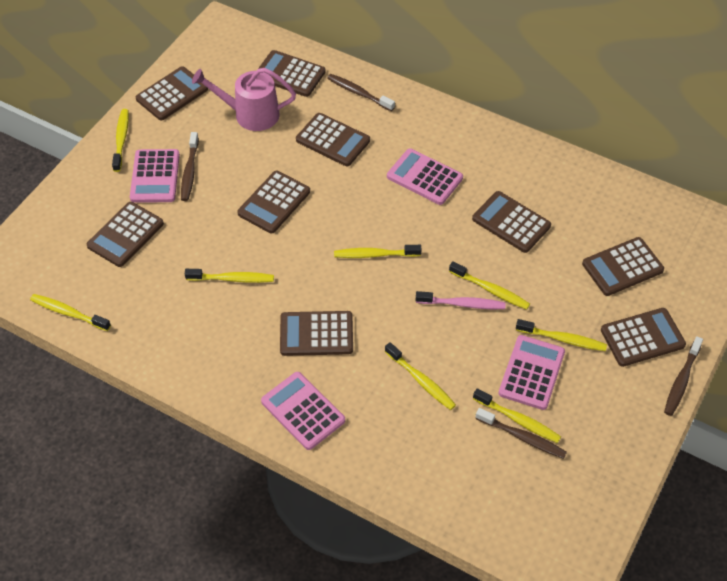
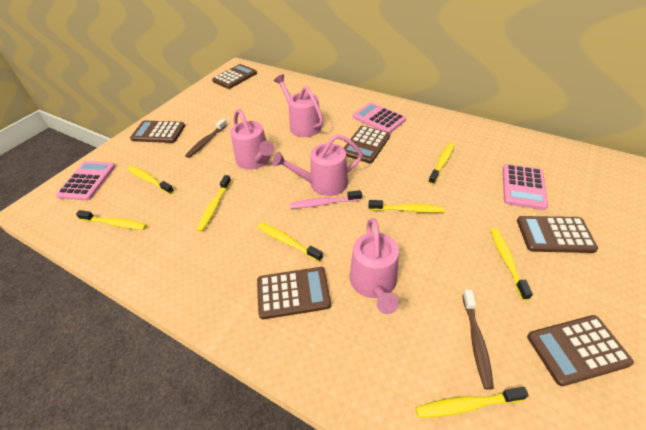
brown calculator: 9 -> 6
brown toothbrush: 4 -> 2
pink calculator: 4 -> 3
pink watering can: 1 -> 4

